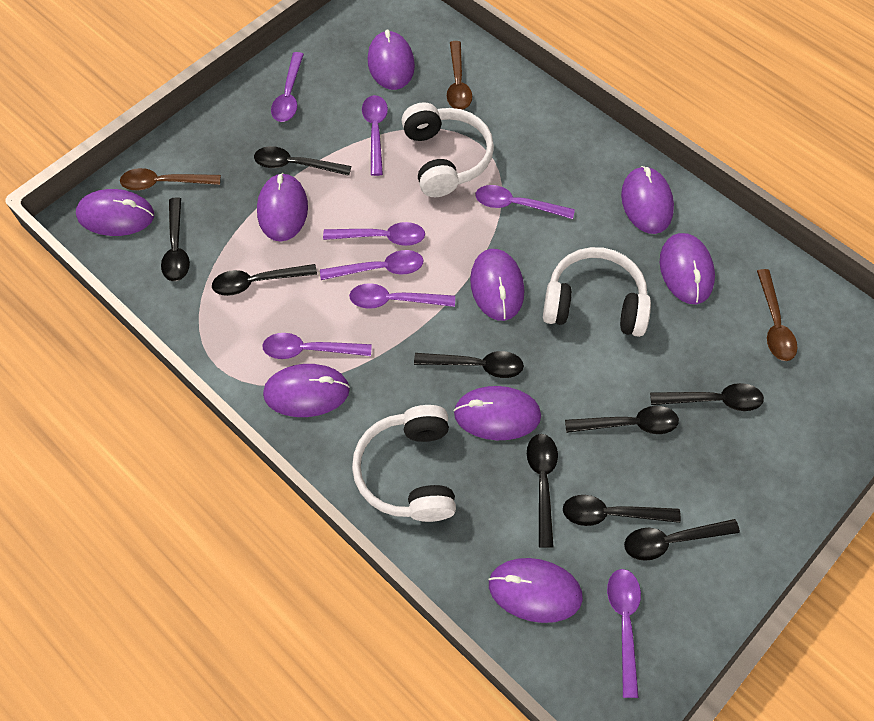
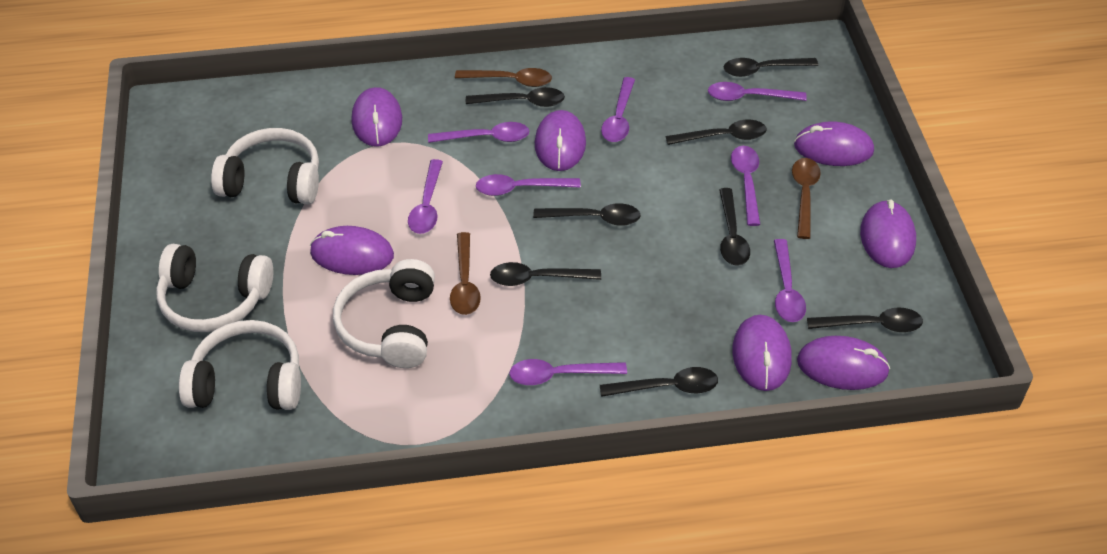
black spoon: 9 -> 8
purple mouse: 9 -> 7
white headphones: 3 -> 4

